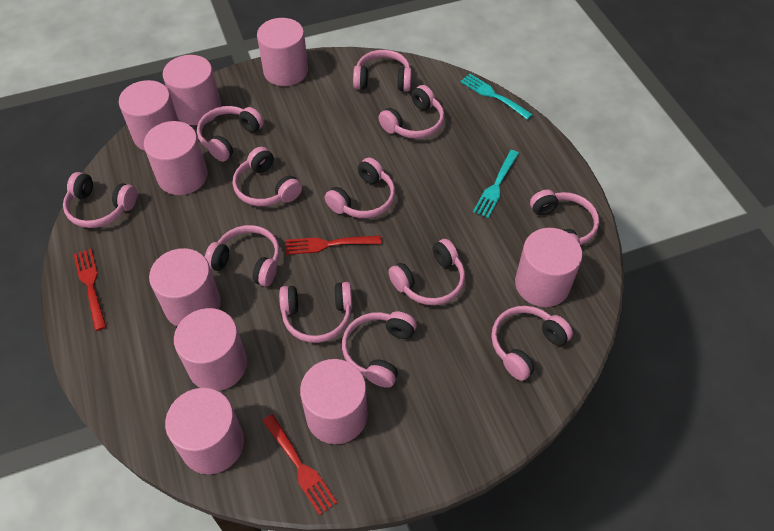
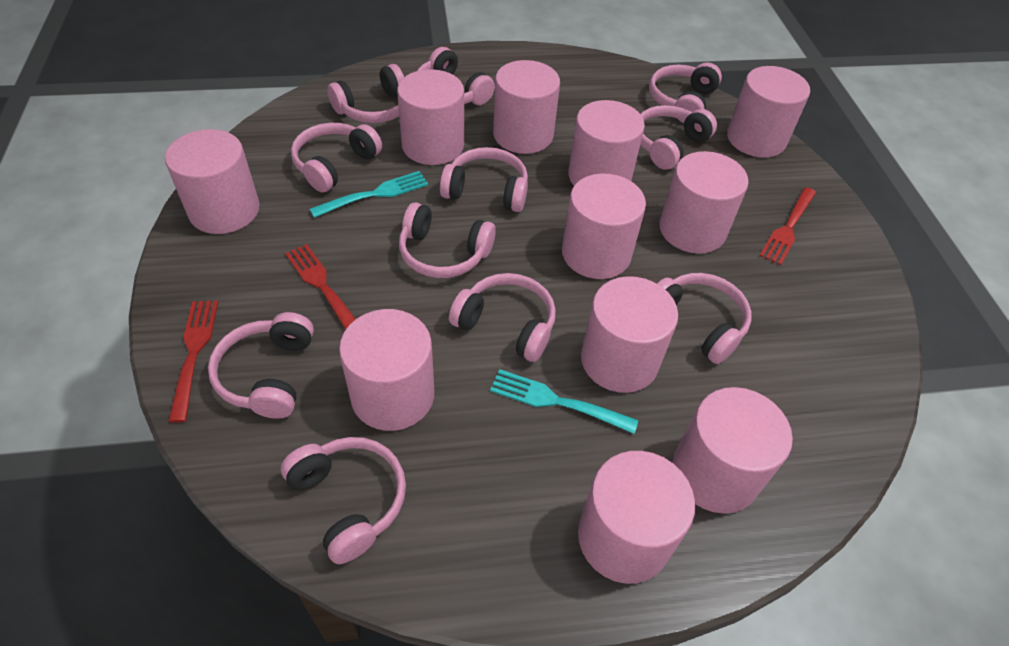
pink cylinder: 9 -> 11
pink headphones: 12 -> 11

